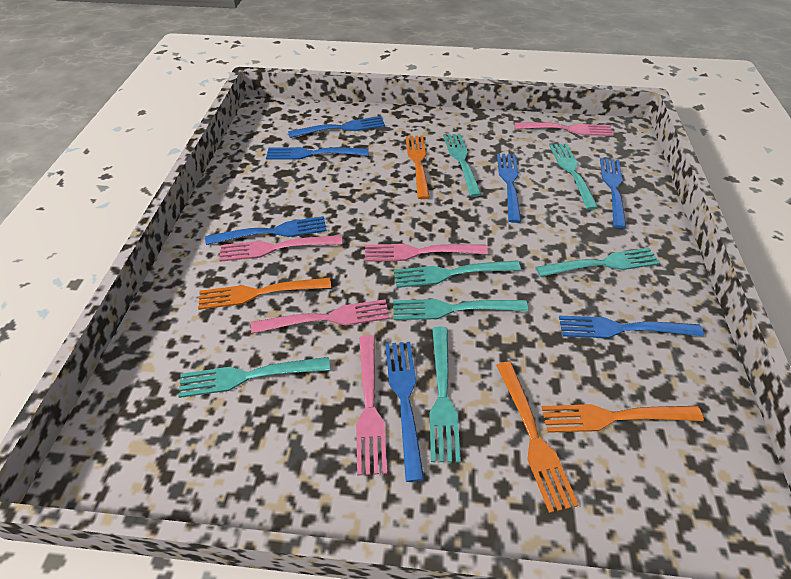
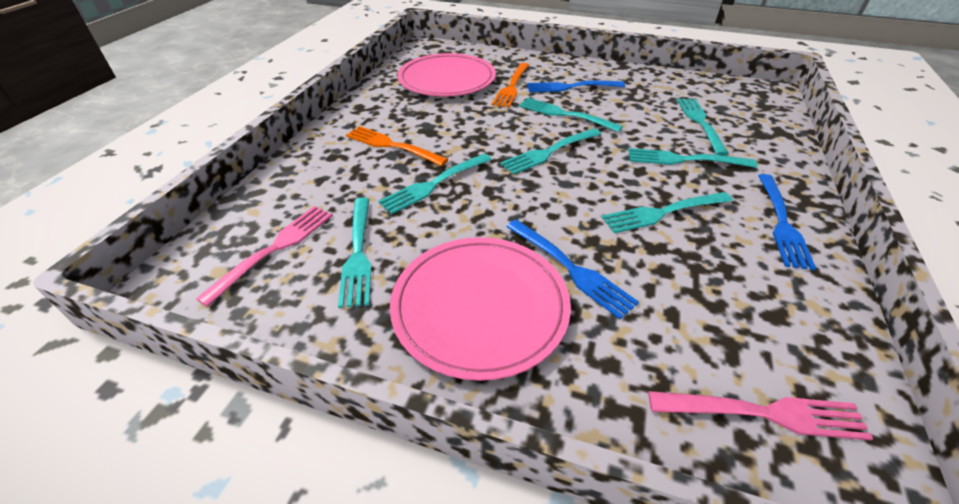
blue fork: 7 -> 3
orange fork: 4 -> 2
pink fork: 5 -> 2
pink plate: 0 -> 2

